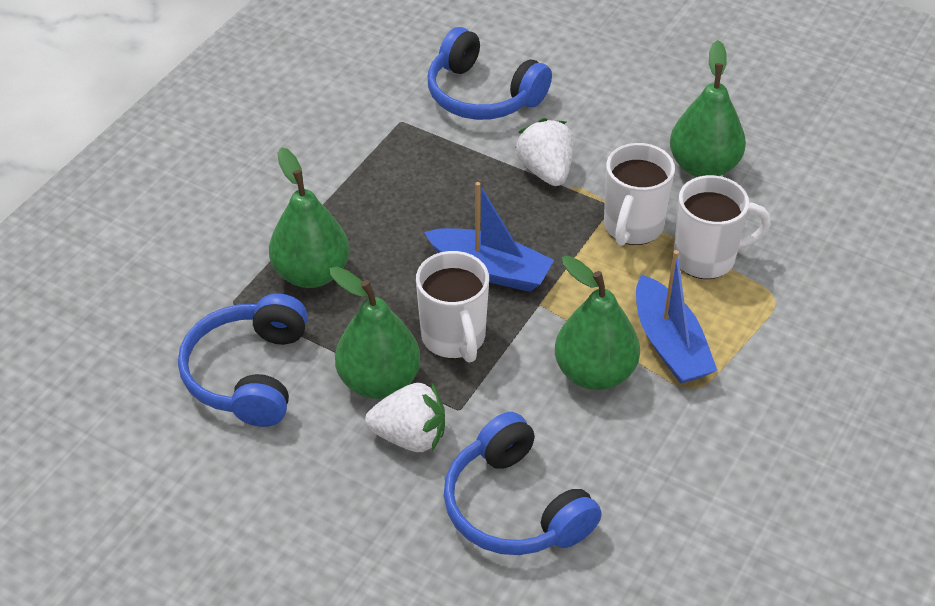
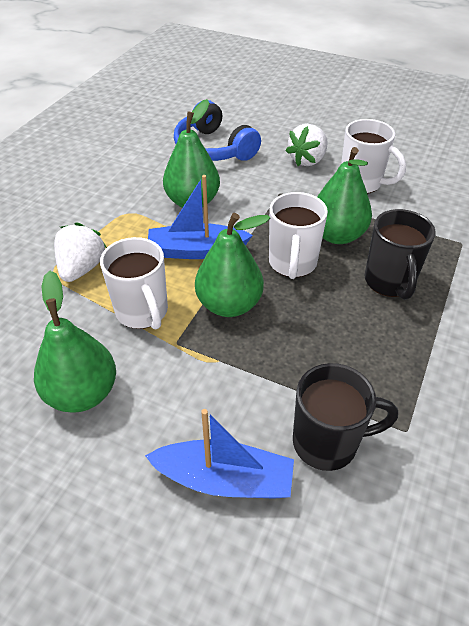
black mug: 0 -> 2
blue headphones: 3 -> 1

